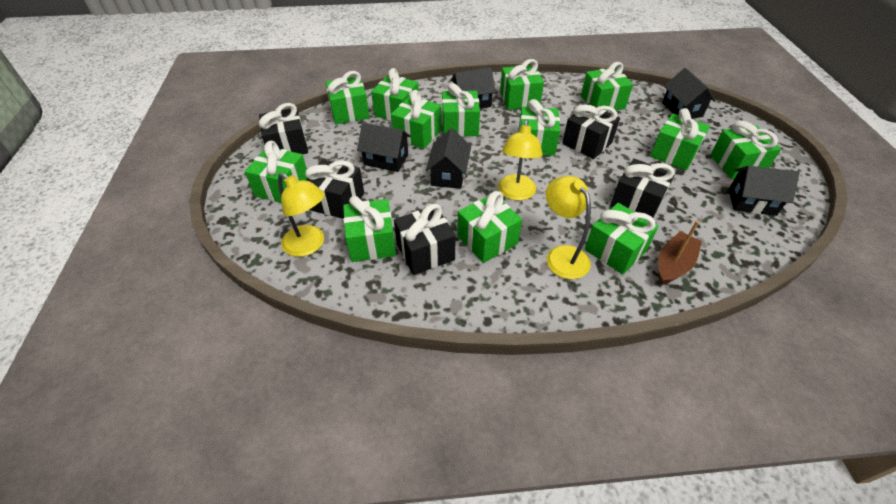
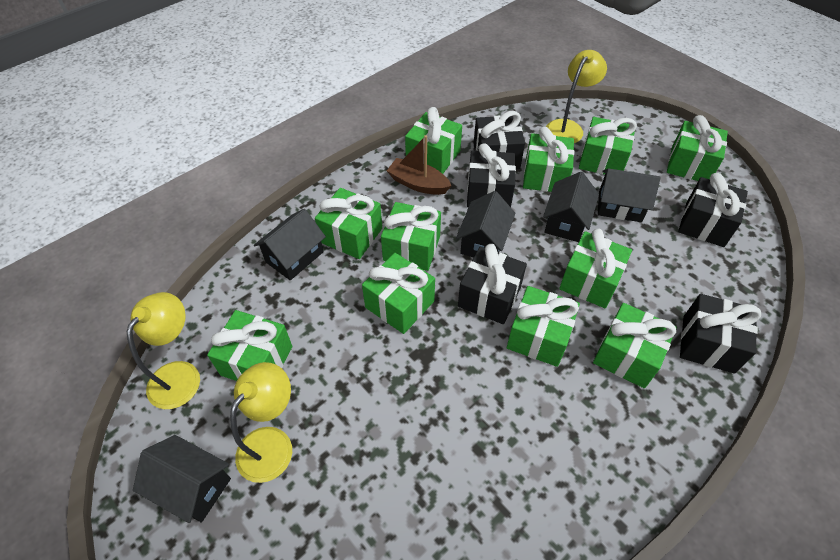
green gift: 13 -> 11

